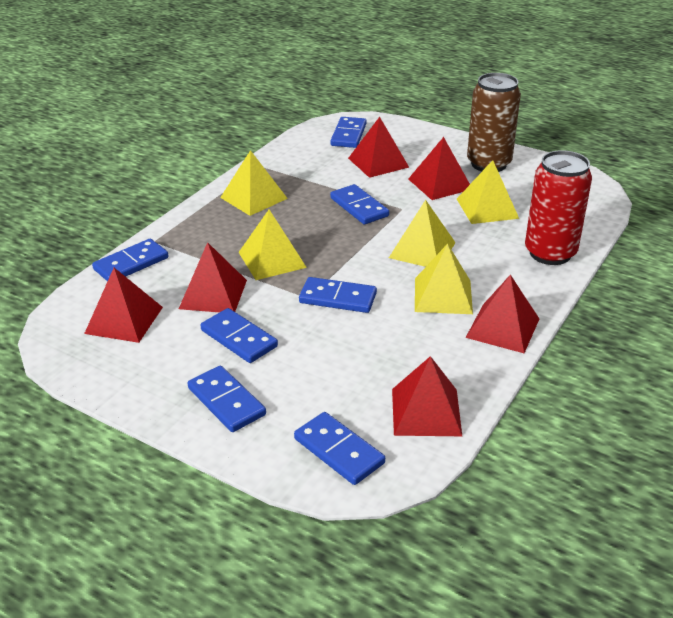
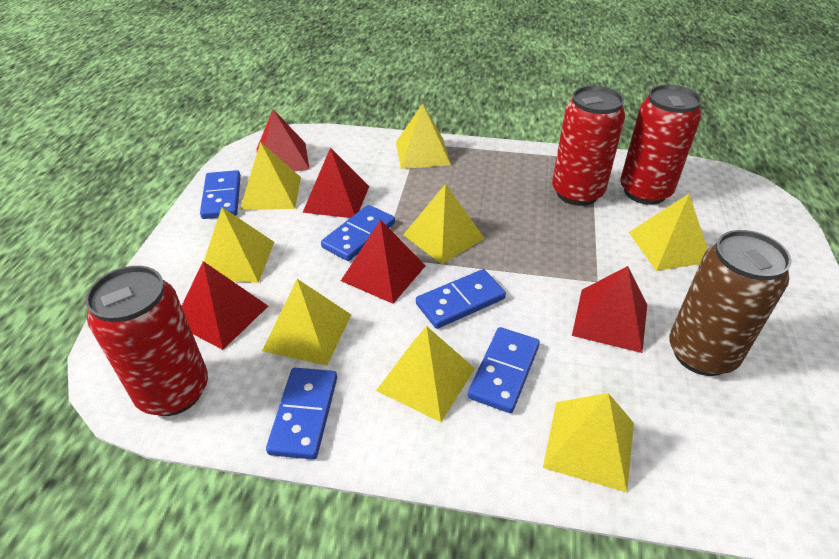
blue domino: 7 -> 5
red can: 1 -> 3
red pyramid: 6 -> 5
yellow pyramid: 5 -> 8

